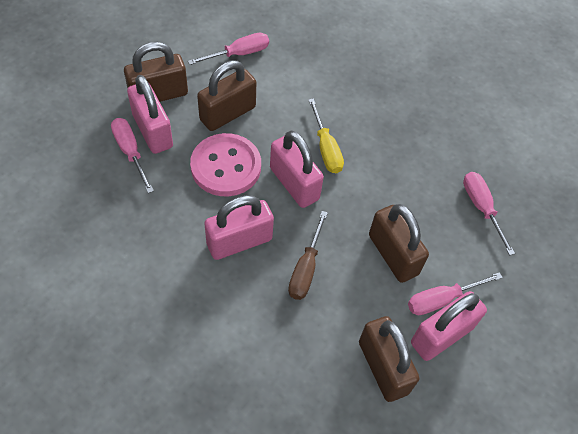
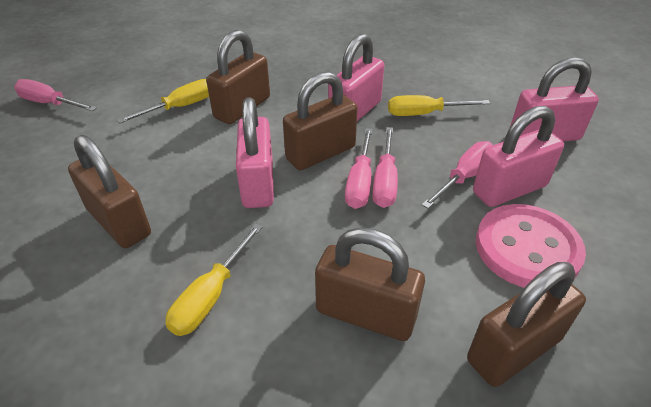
brown padlock: 4 -> 5
brown screwdriver: 1 -> 0
yellow screwdriver: 1 -> 3

